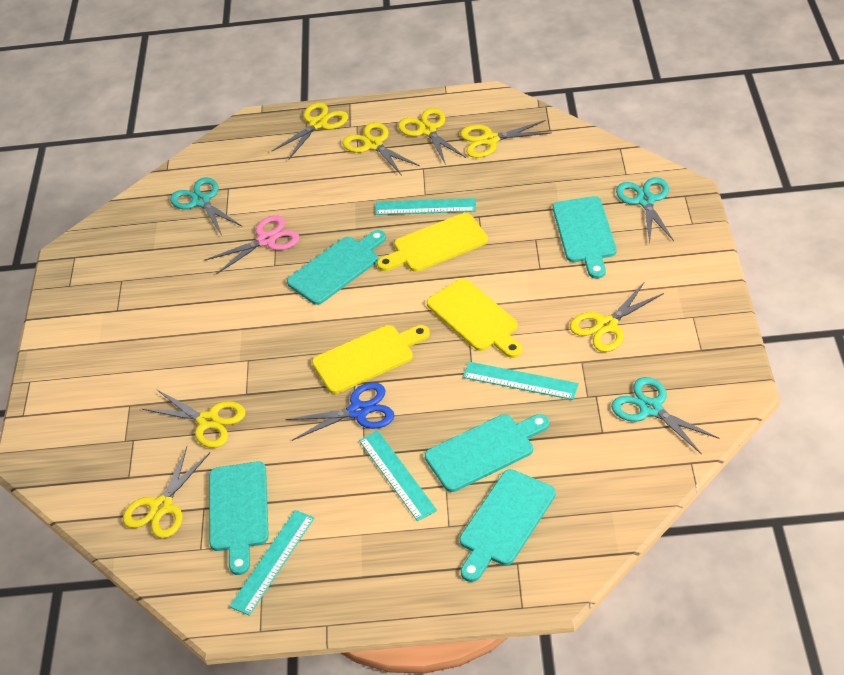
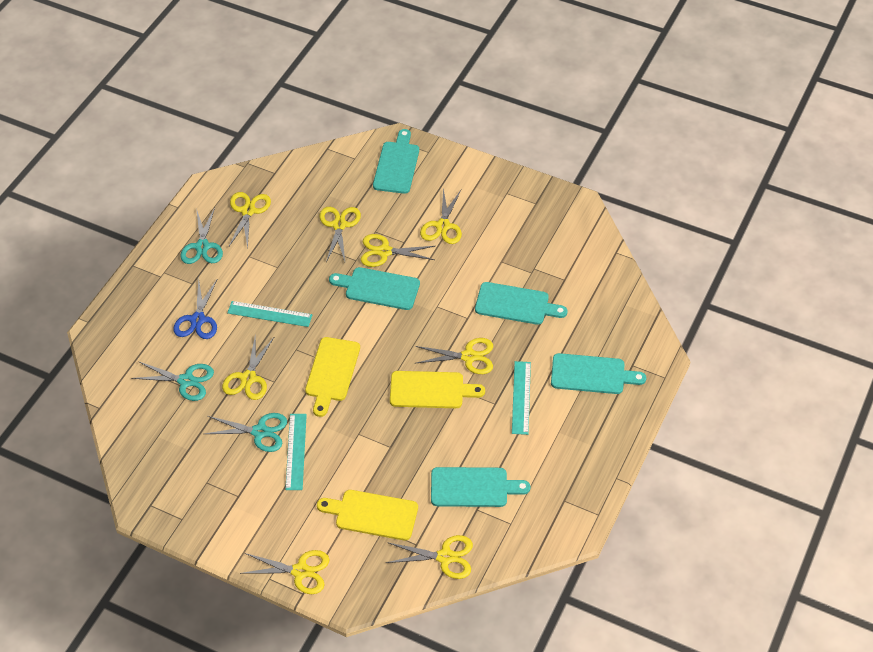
pink scissors: 1 -> 0
turquoise ruler: 4 -> 3
yellow scissors: 7 -> 8

